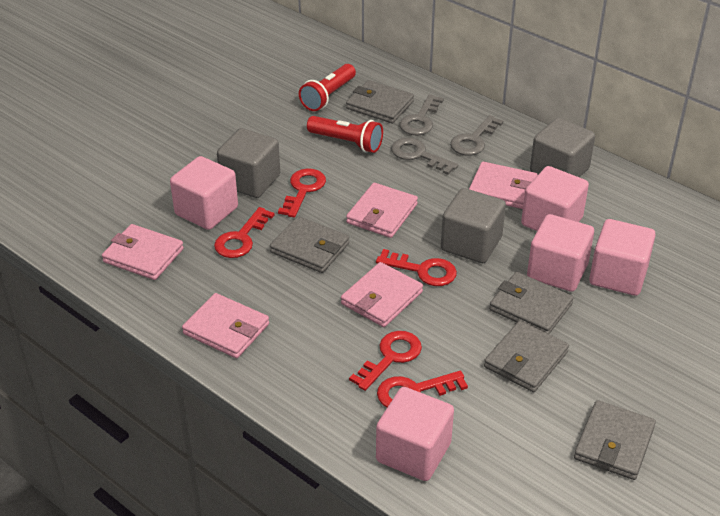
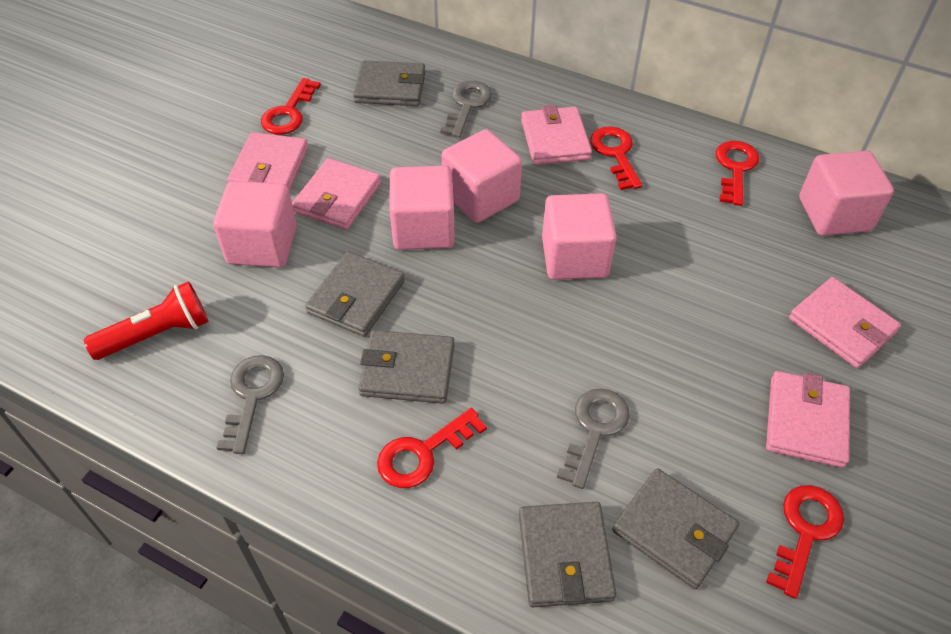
grey cube: 3 -> 0
red flashlight: 2 -> 1

